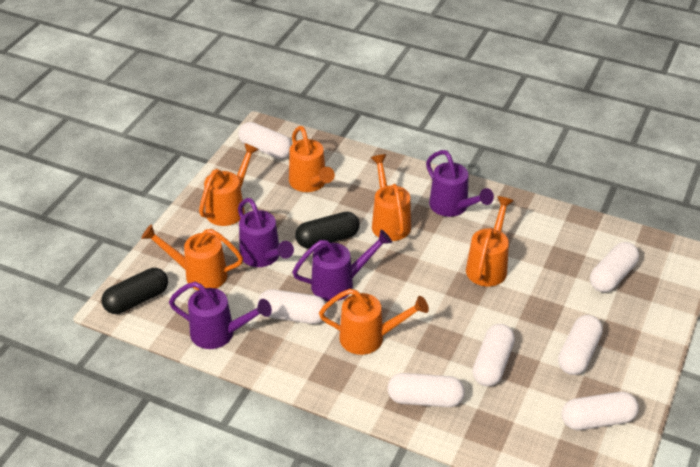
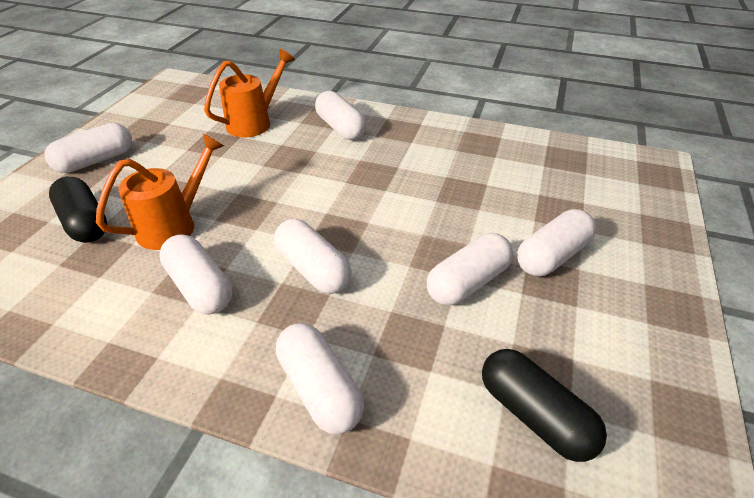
orange watering can: 6 -> 2
purple watering can: 4 -> 0

